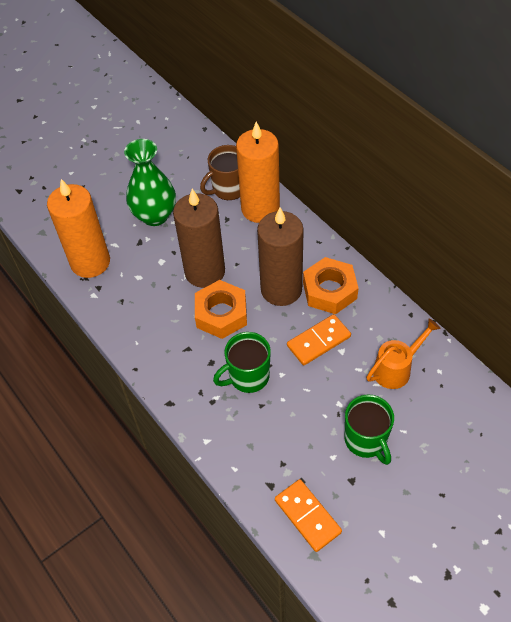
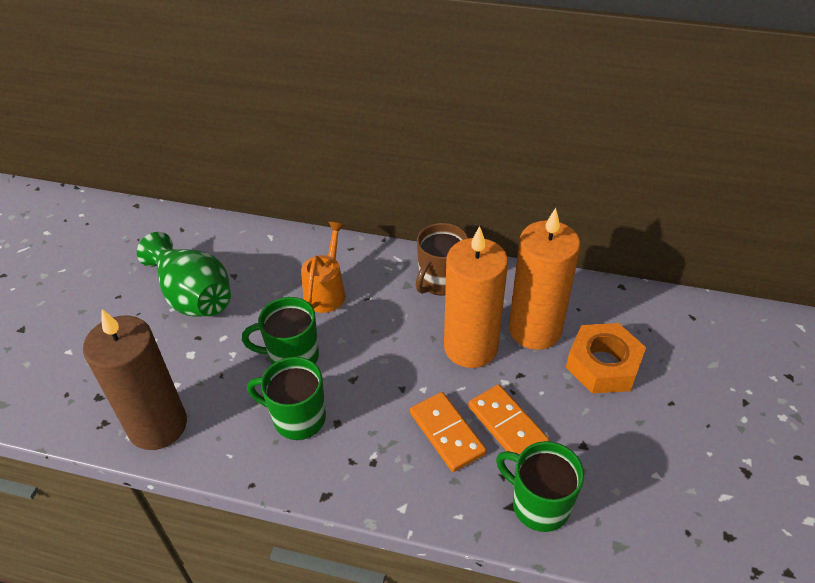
brown candle: 2 -> 1
green mug: 2 -> 3
orange nut: 2 -> 1

